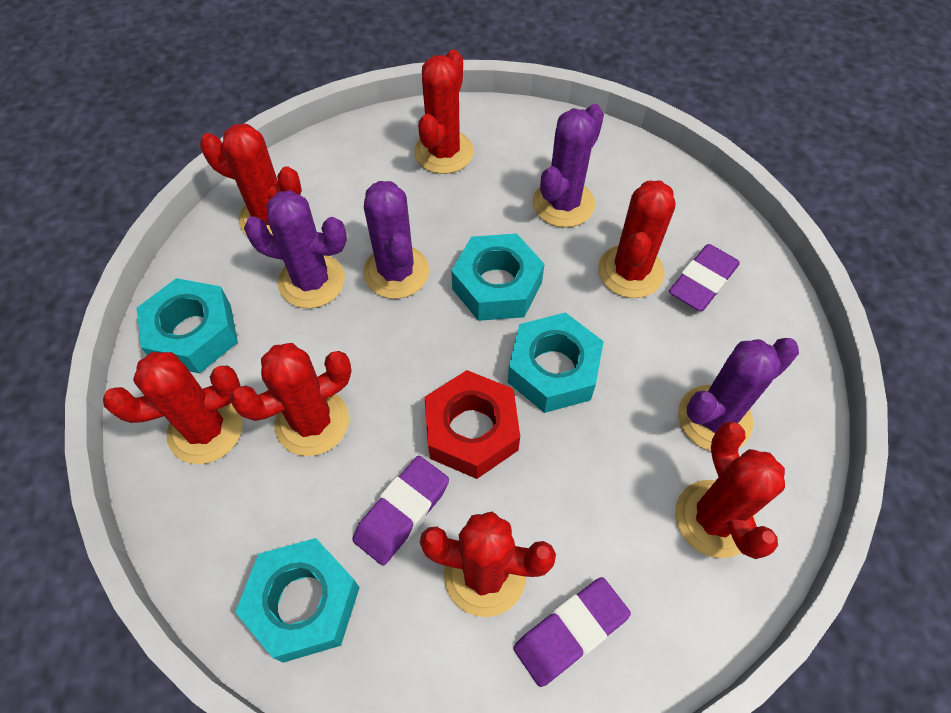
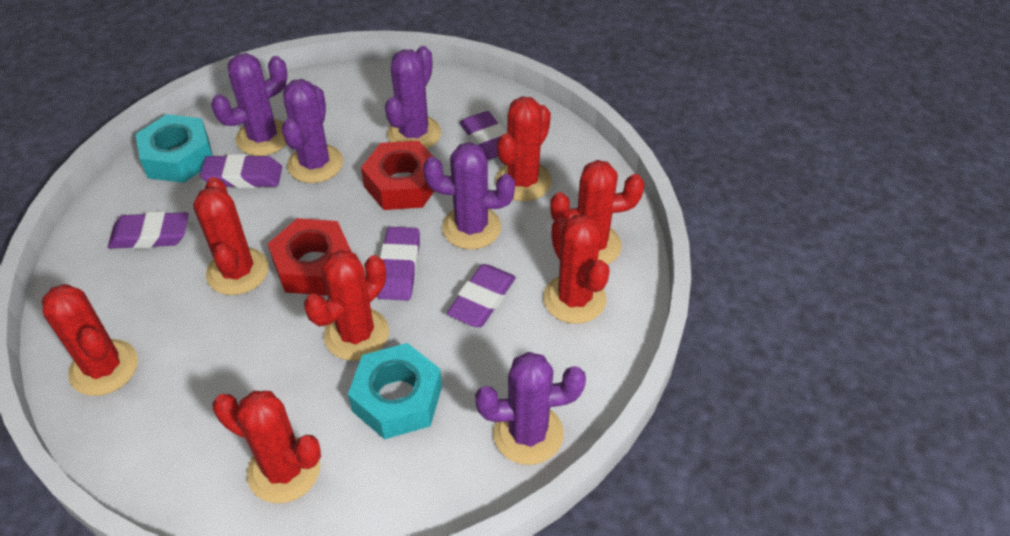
purple cactus: 4 -> 5
purple eraser: 3 -> 5
red nut: 1 -> 2
turquoise nut: 4 -> 2

